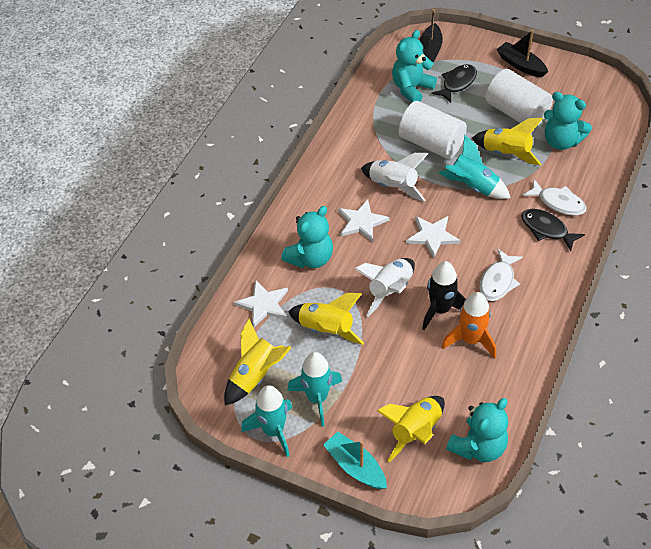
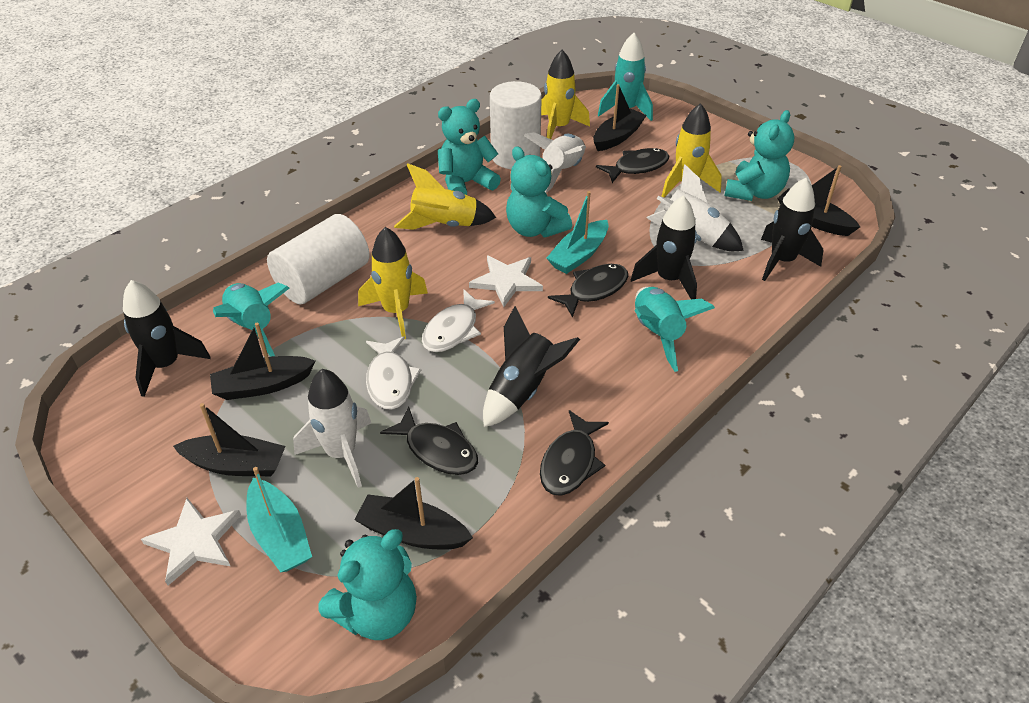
black boat: 2 -> 5
black fish: 2 -> 4
black rocket: 1 -> 4
orange rocket: 1 -> 0
turquoise boat: 1 -> 2
white rocket: 2 -> 3
white star: 3 -> 2

